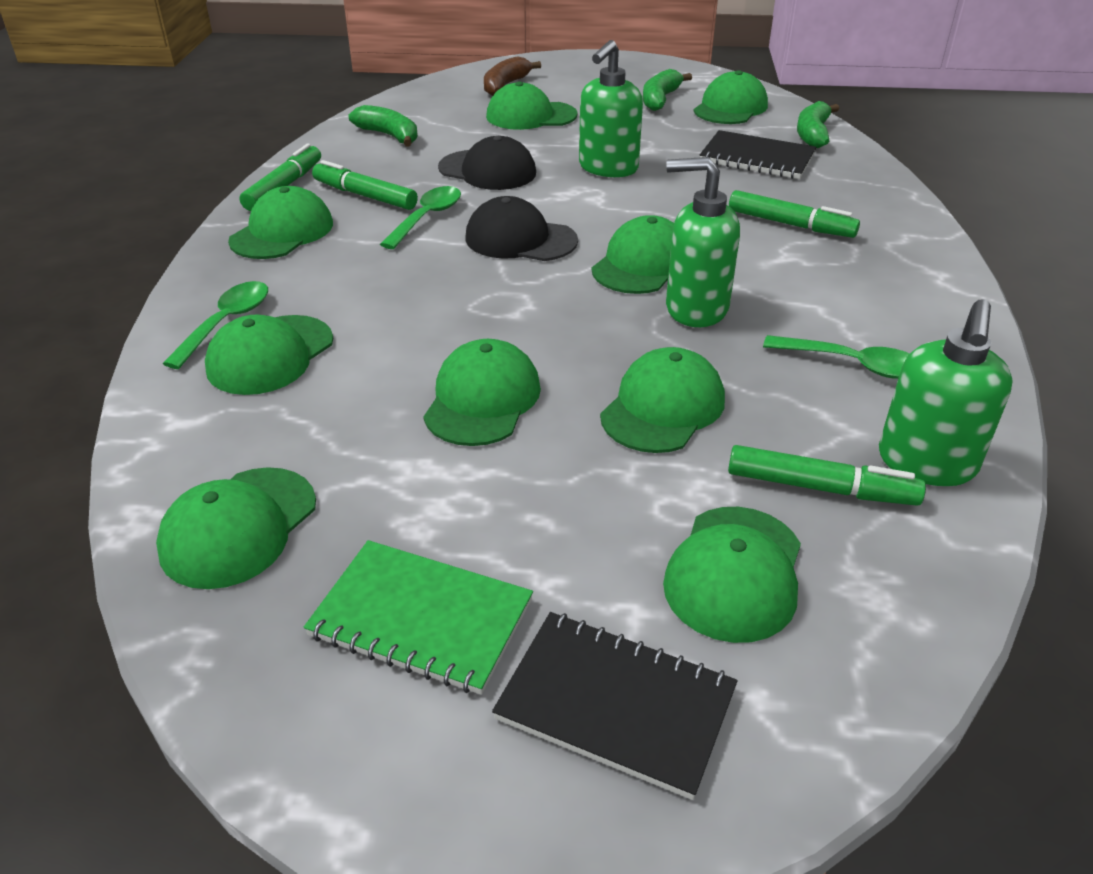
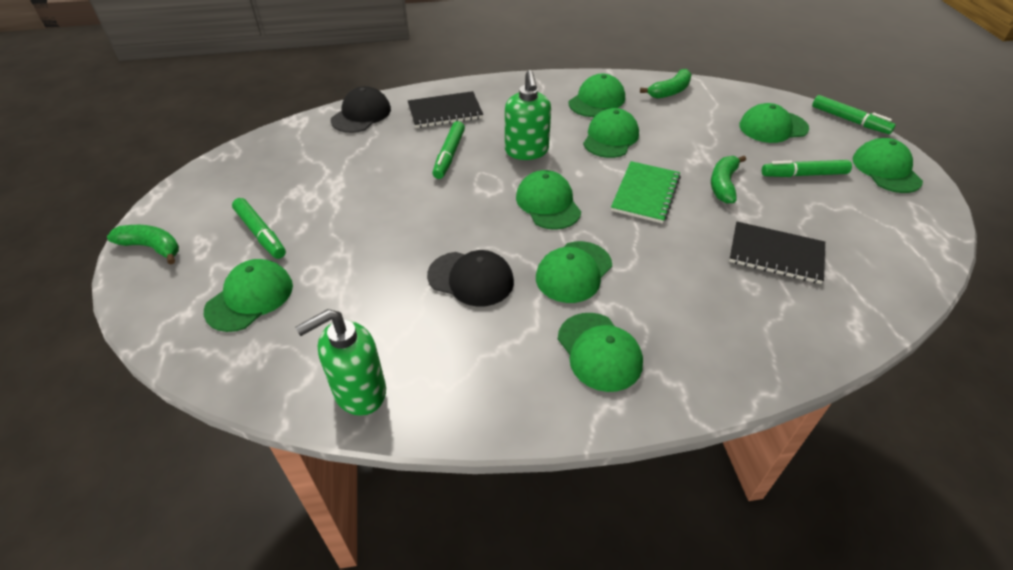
brown banana: 1 -> 0
green cap: 9 -> 8
green soap dispenser: 3 -> 2
green spoon: 3 -> 0

